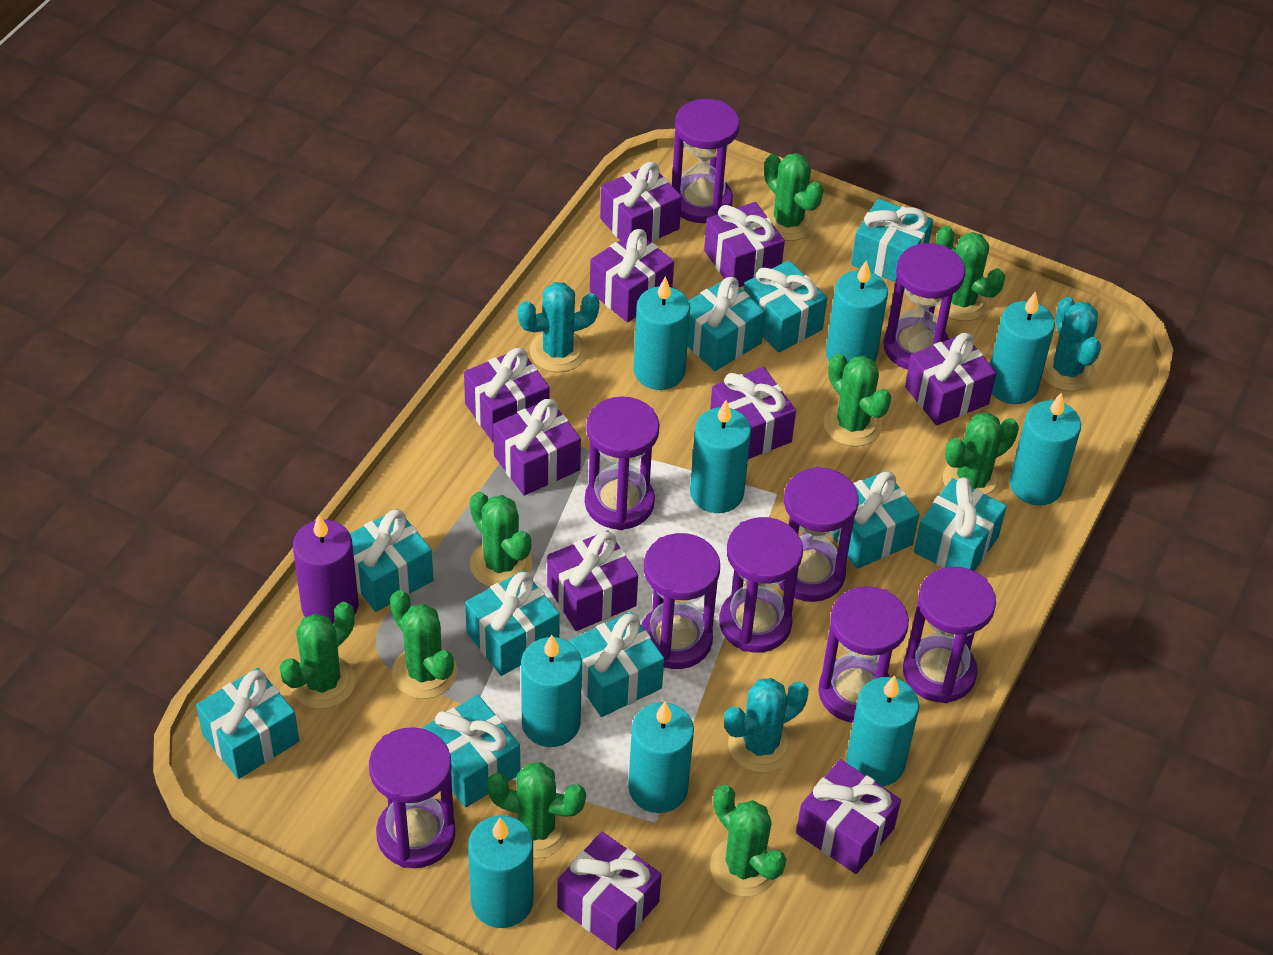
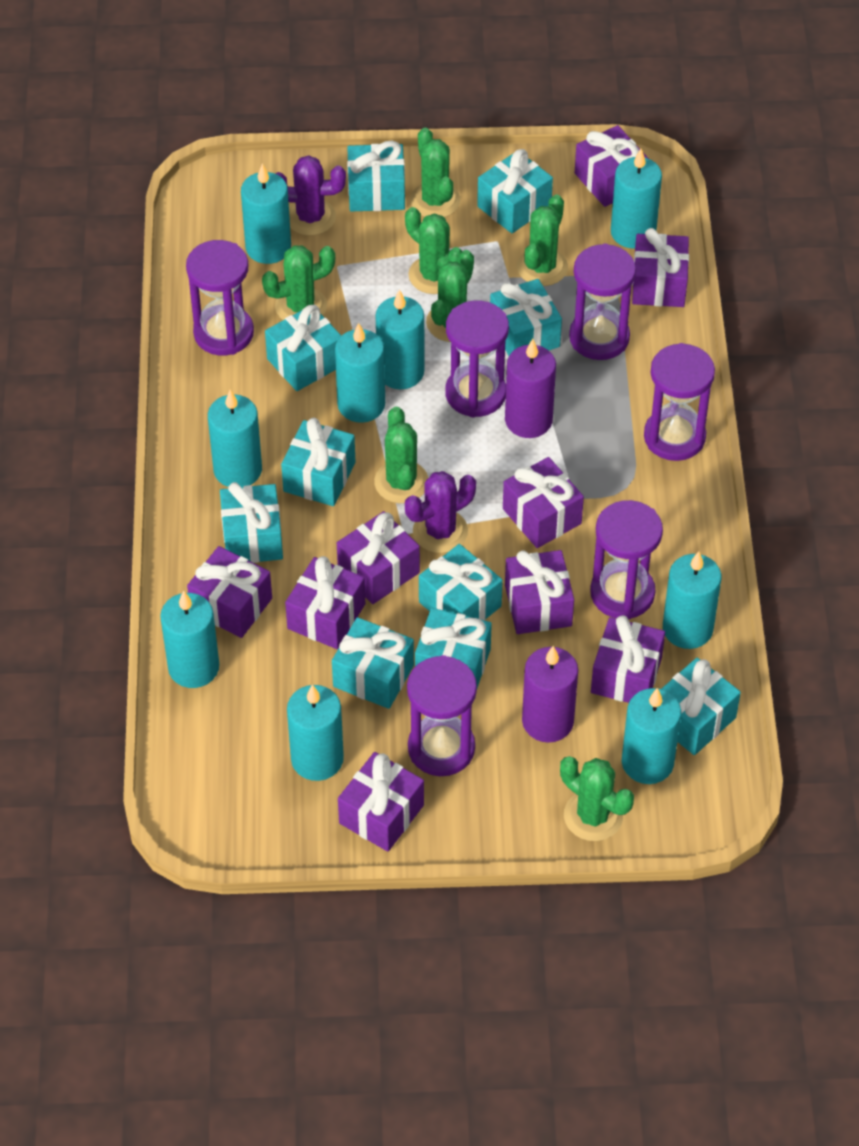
green cactus: 9 -> 7
purple cactus: 0 -> 2
purple candle: 1 -> 2
purple gift: 10 -> 9
purple hourglass: 9 -> 6
turquoise cactus: 3 -> 0

